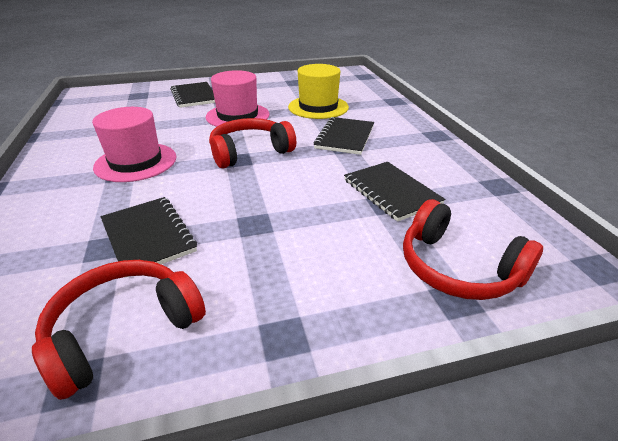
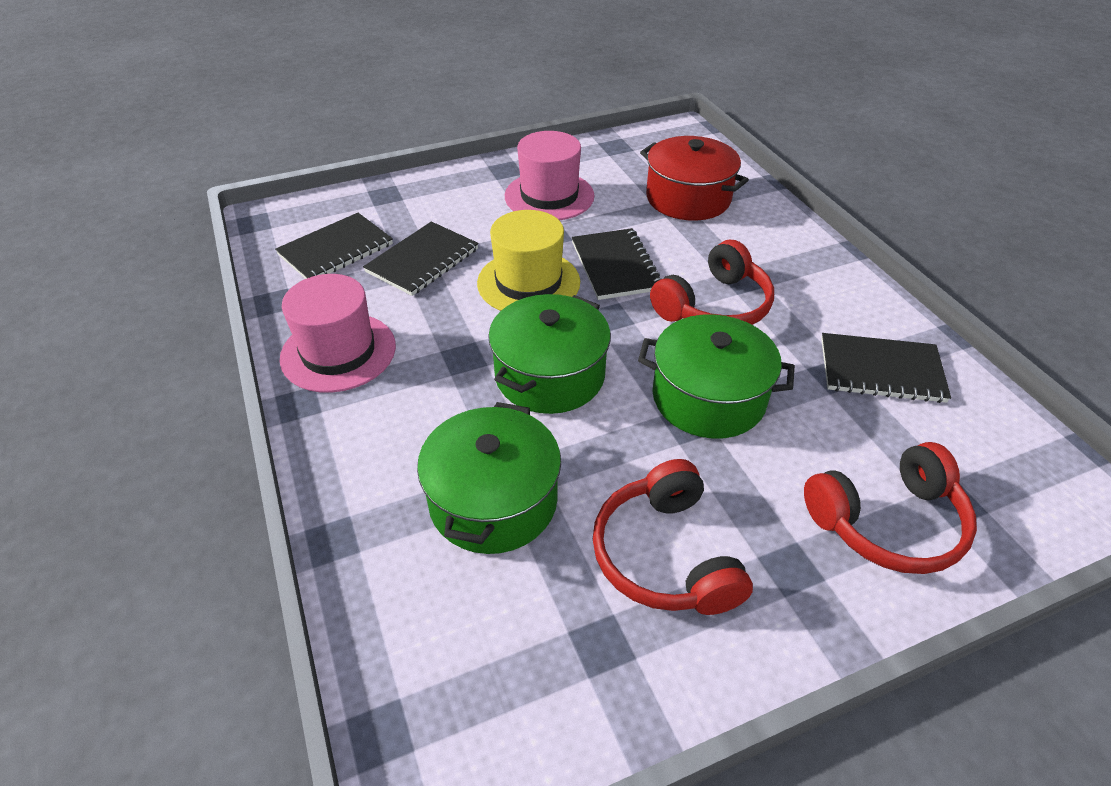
green pot: 0 -> 3
red pot: 0 -> 1

